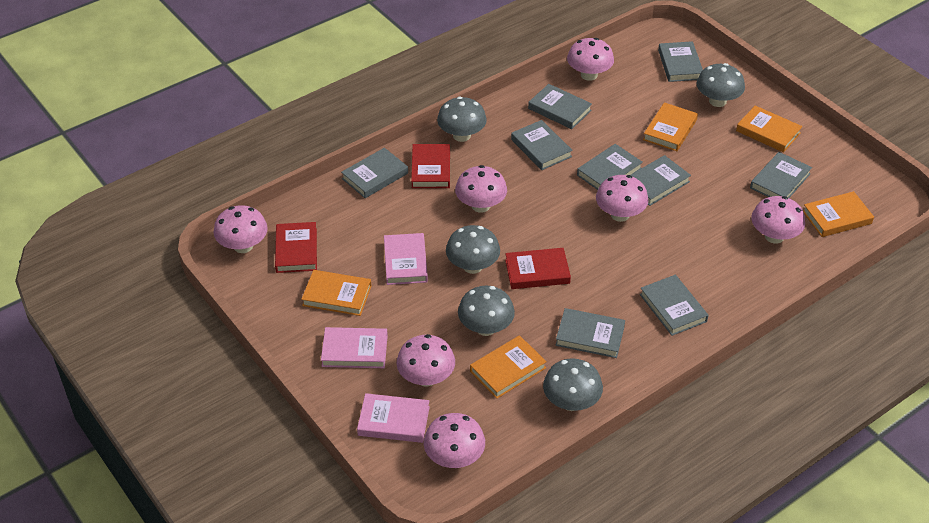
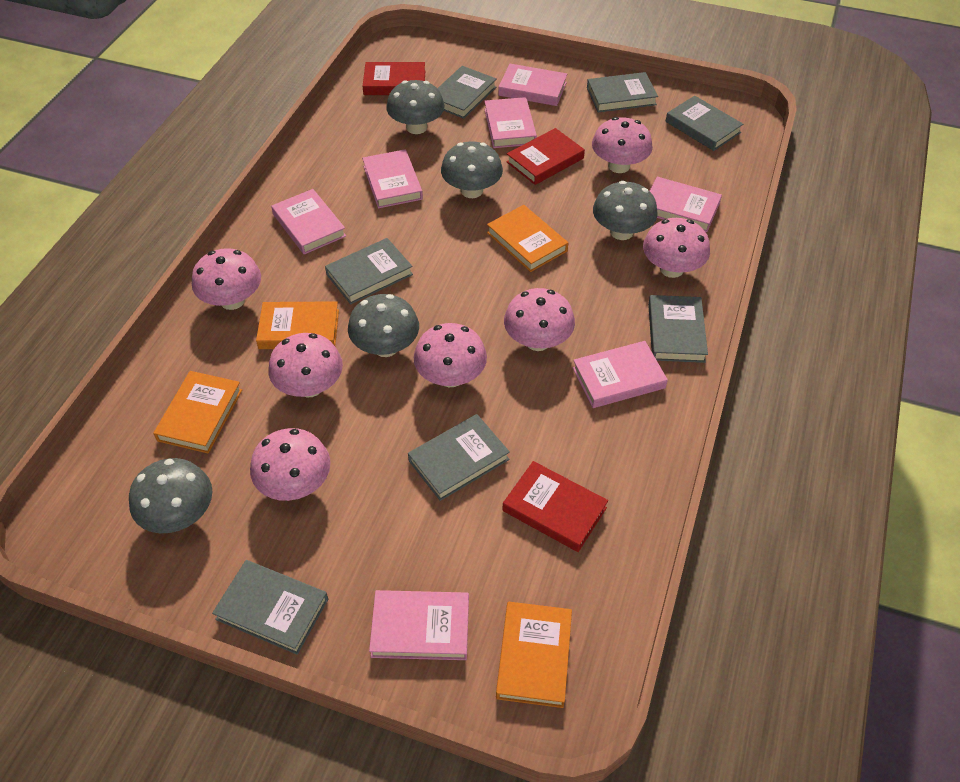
grey book: 9 -> 7
orange book: 5 -> 4
pink book: 3 -> 7

